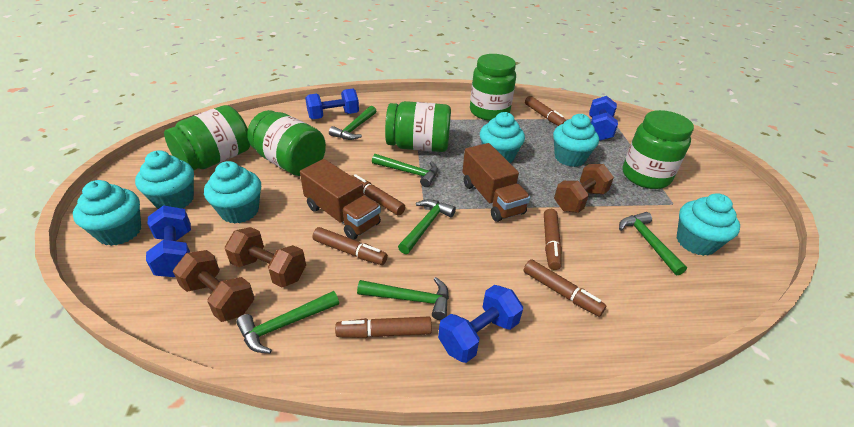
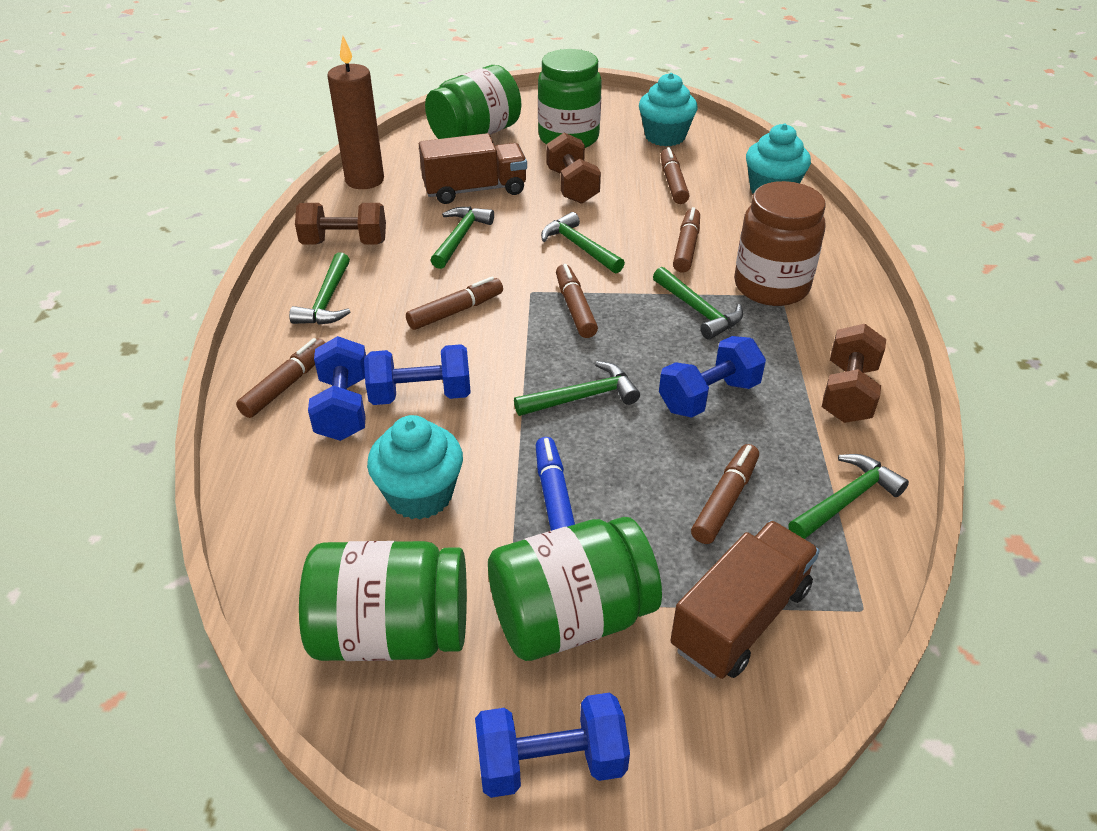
blue marker: 0 -> 1
brown candle: 0 -> 1
brown jar: 0 -> 1
green jar: 5 -> 4
turquoise cupcake: 6 -> 3

